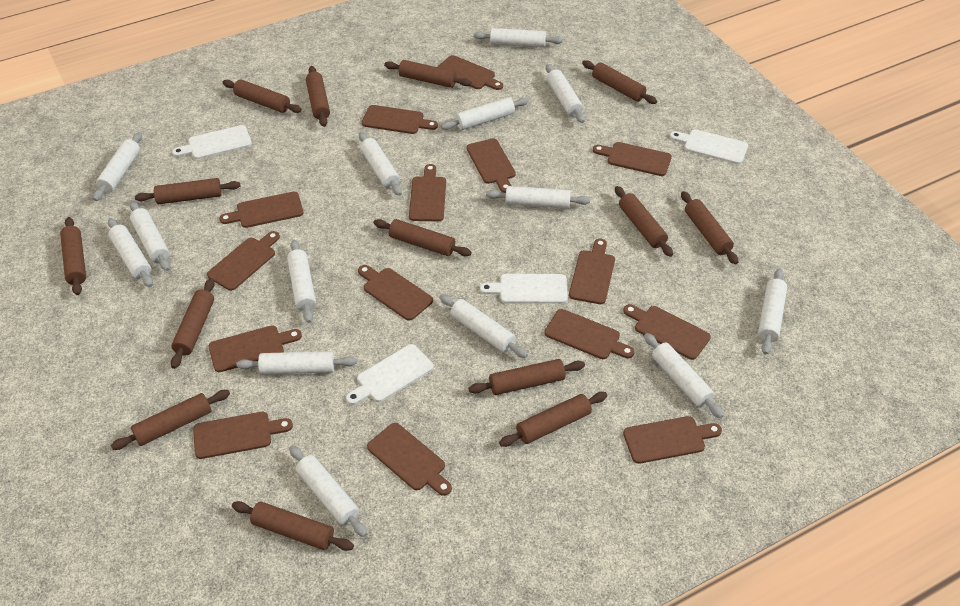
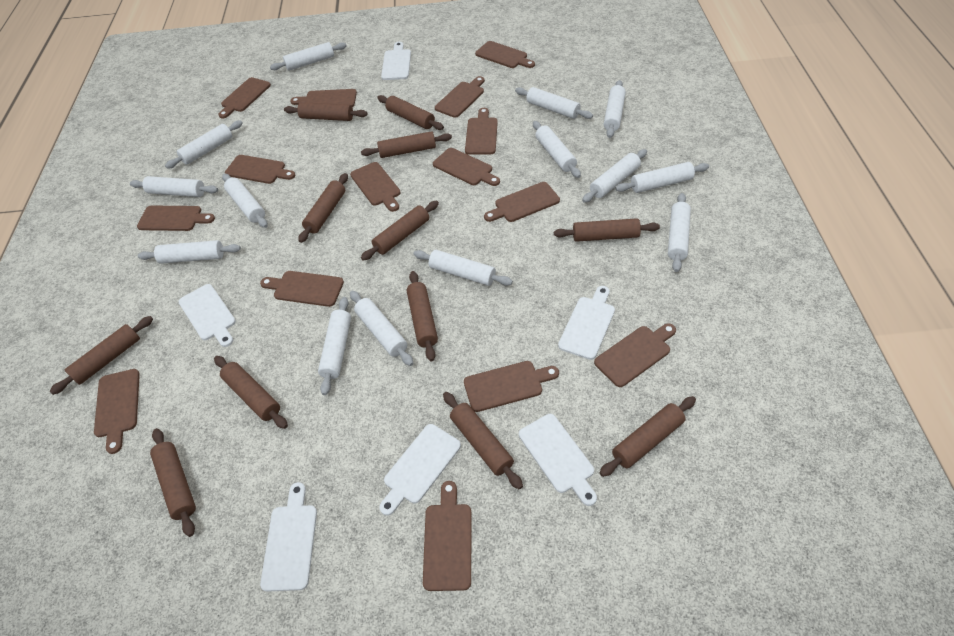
brown rolling pin: 14 -> 12
white cutting board: 4 -> 6

